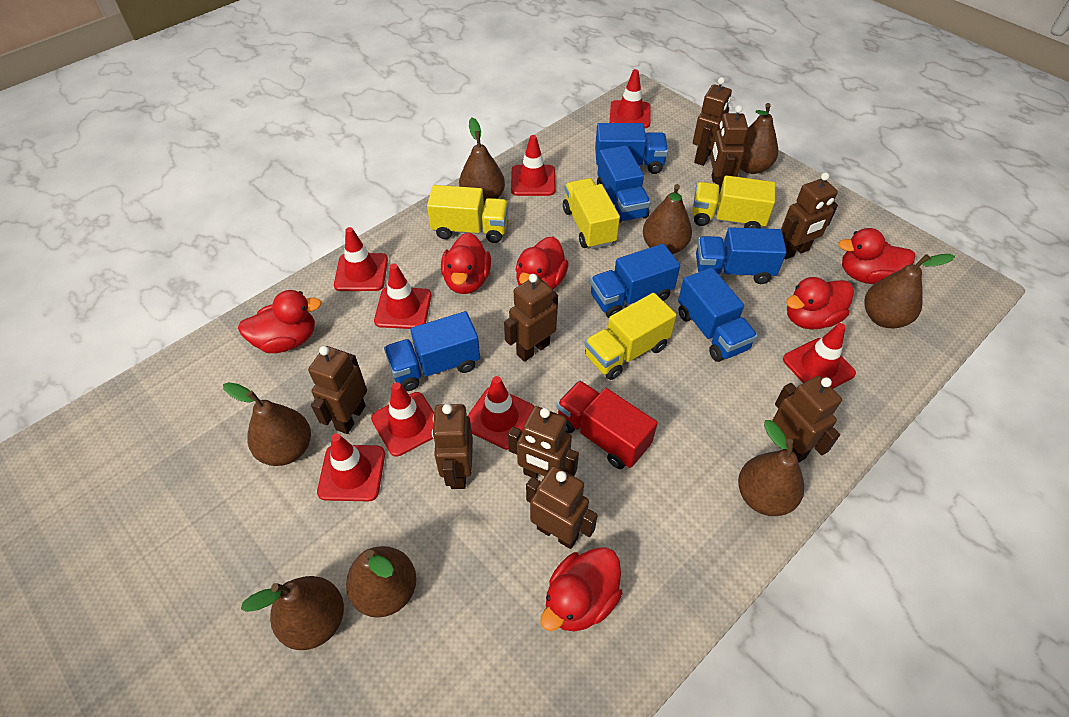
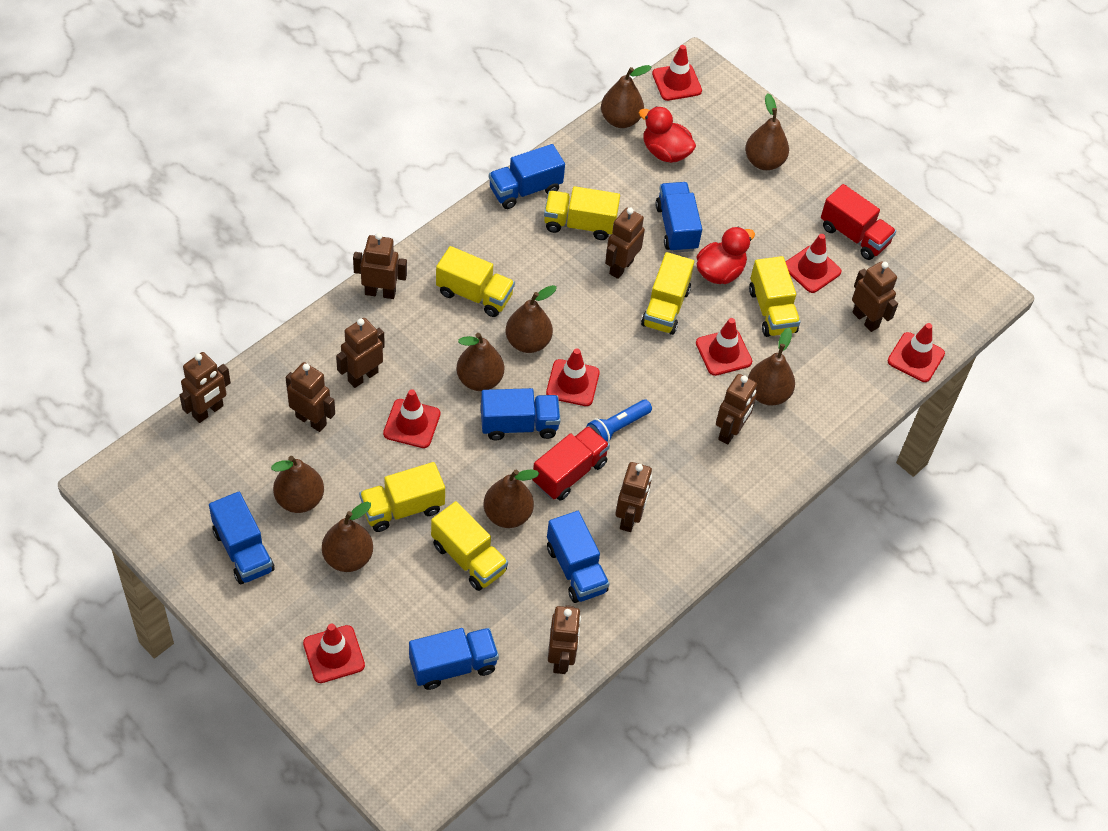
blue flashlight: 0 -> 1
red duck: 6 -> 2
red traffic cone: 8 -> 7
red truck: 1 -> 2
yellow truck: 4 -> 6

